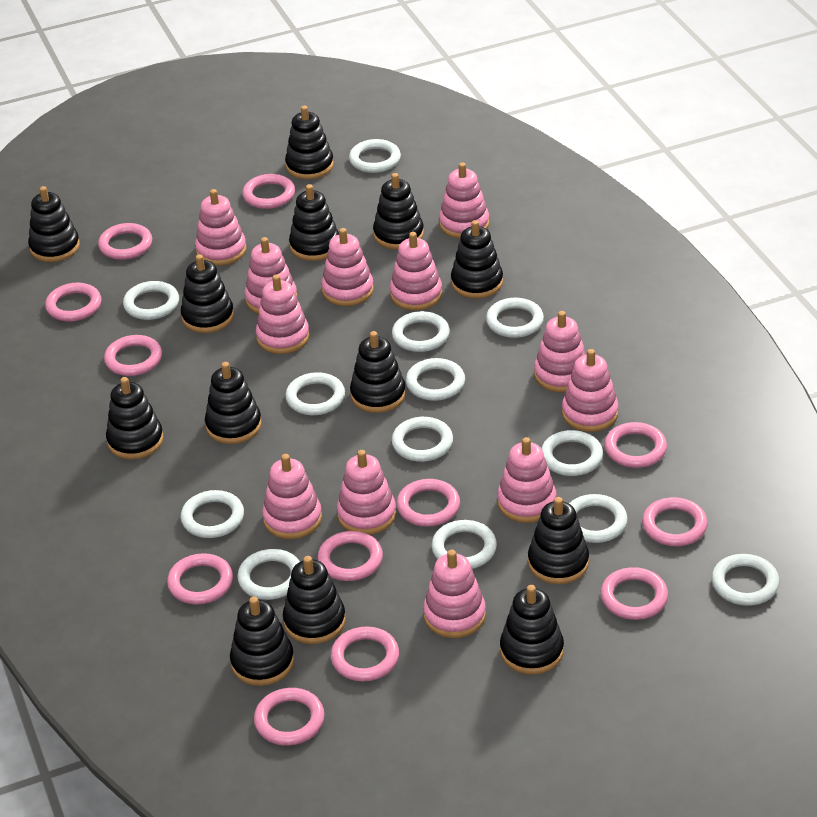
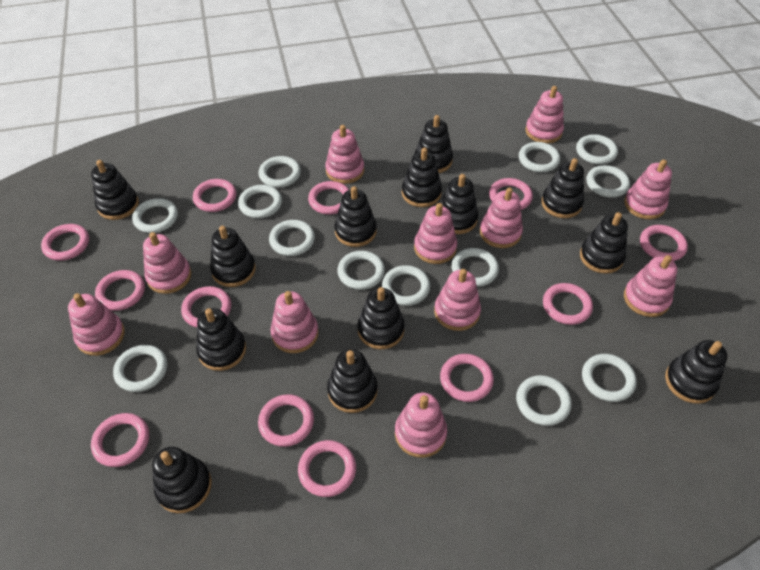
pink stacking toy: 12 -> 11

